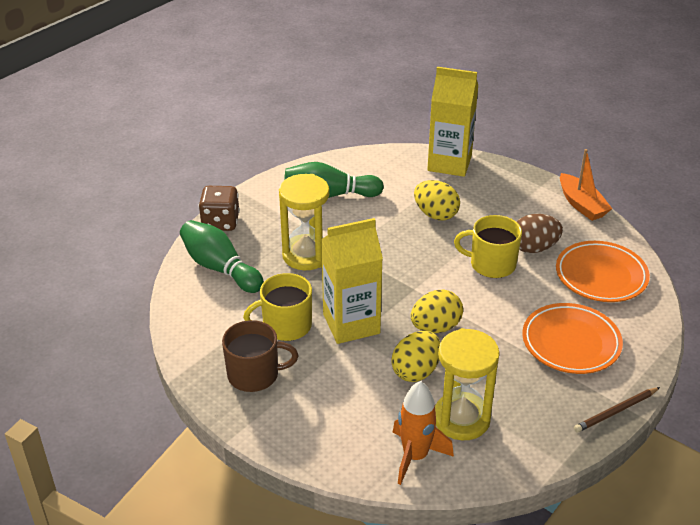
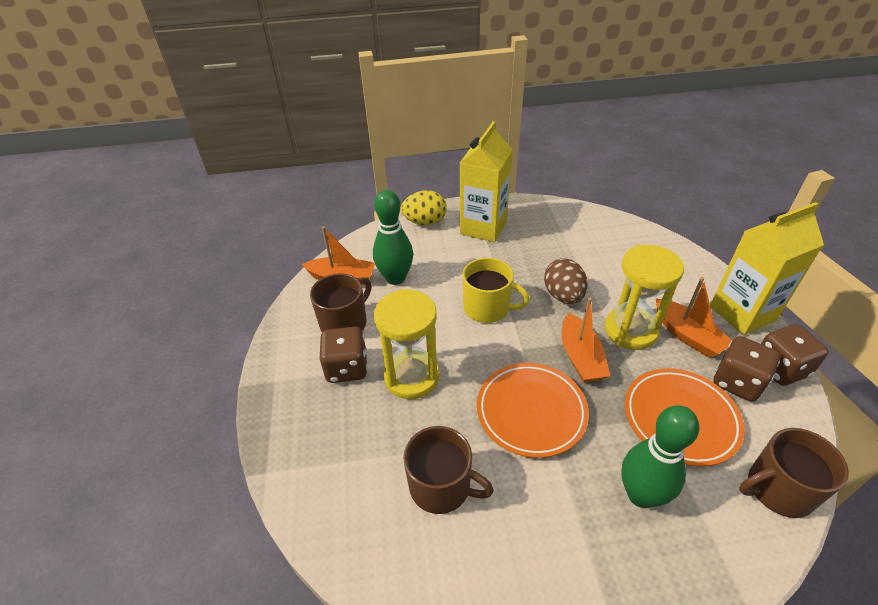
brown dice: 1 -> 3
brown mug: 1 -> 3
brown pencil: 1 -> 0
orange boat: 1 -> 3
orange rocket: 1 -> 0
yellow egg: 3 -> 1
yellow mug: 2 -> 1

